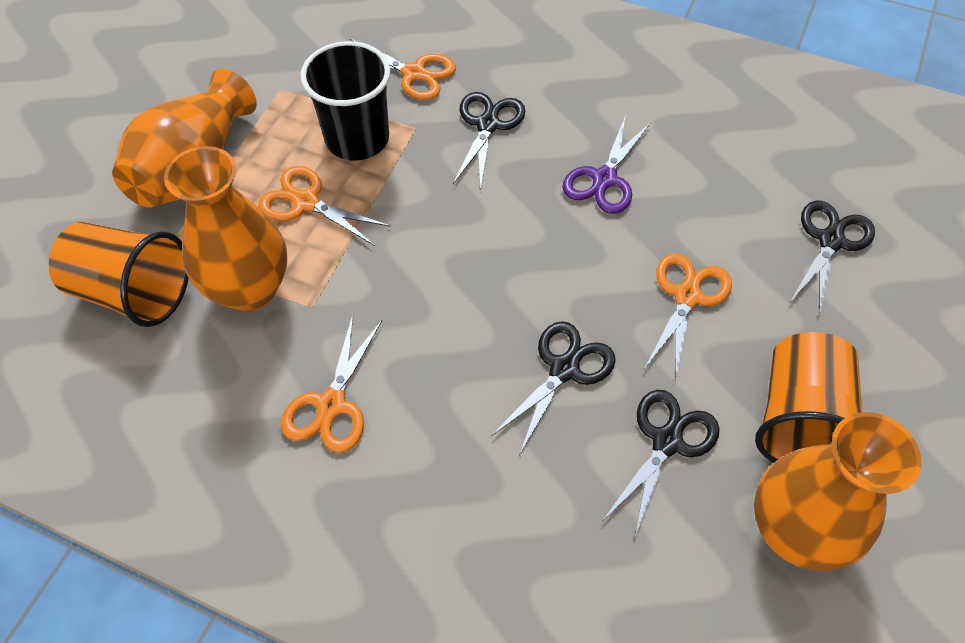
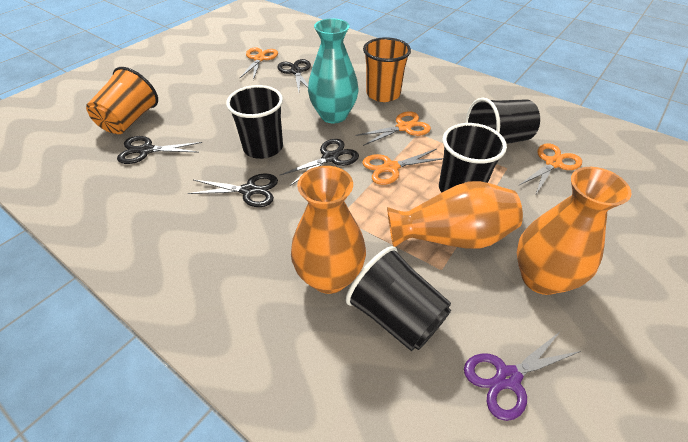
black cup: 1 -> 4
turquoise vase: 0 -> 1

